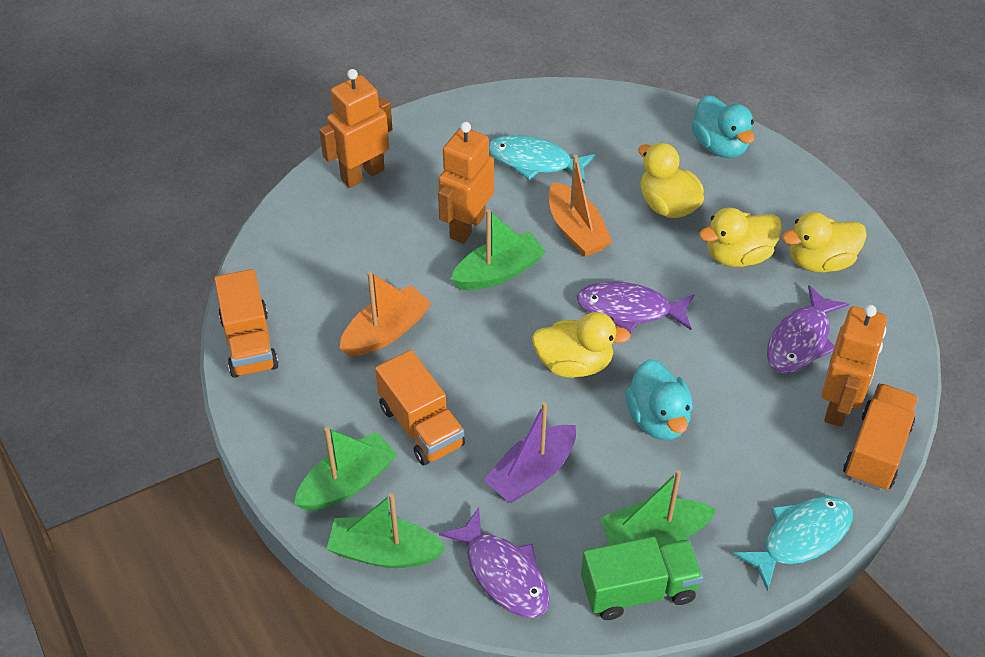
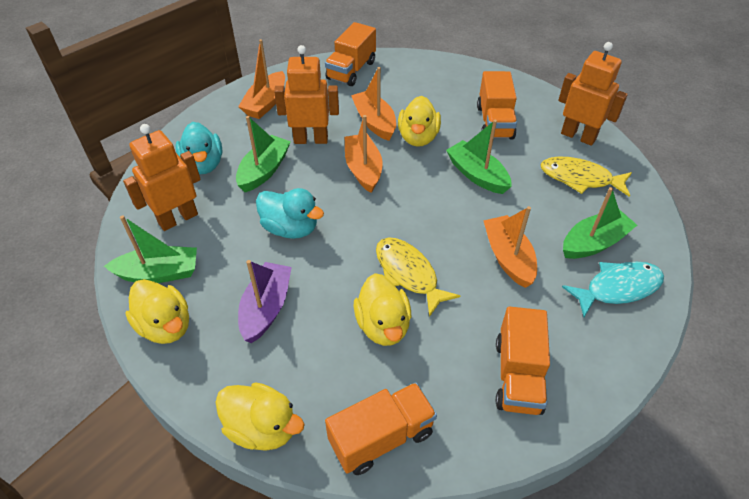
green truck: 1 -> 0
orange boat: 2 -> 4
orange truck: 3 -> 4
purple fish: 3 -> 0
turquoise fish: 2 -> 1
yellow fish: 0 -> 2

